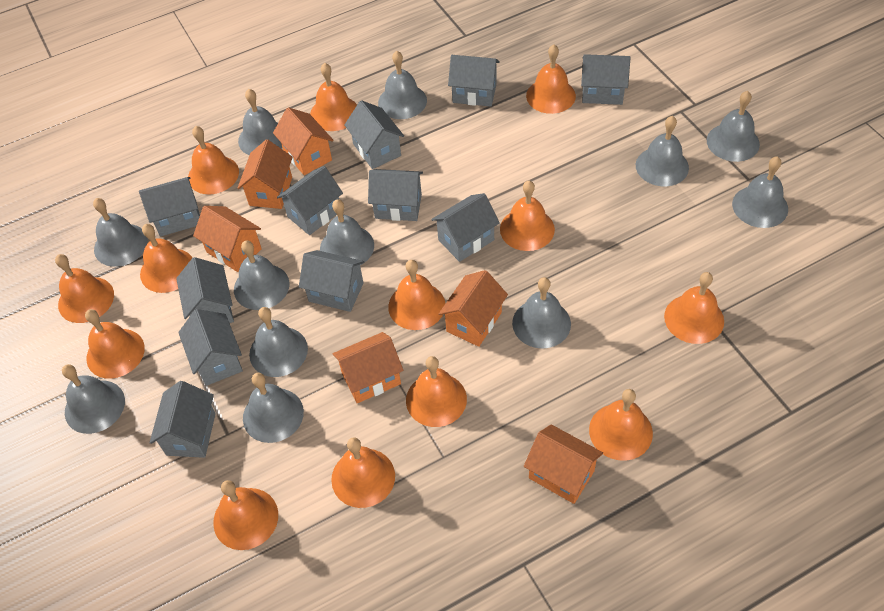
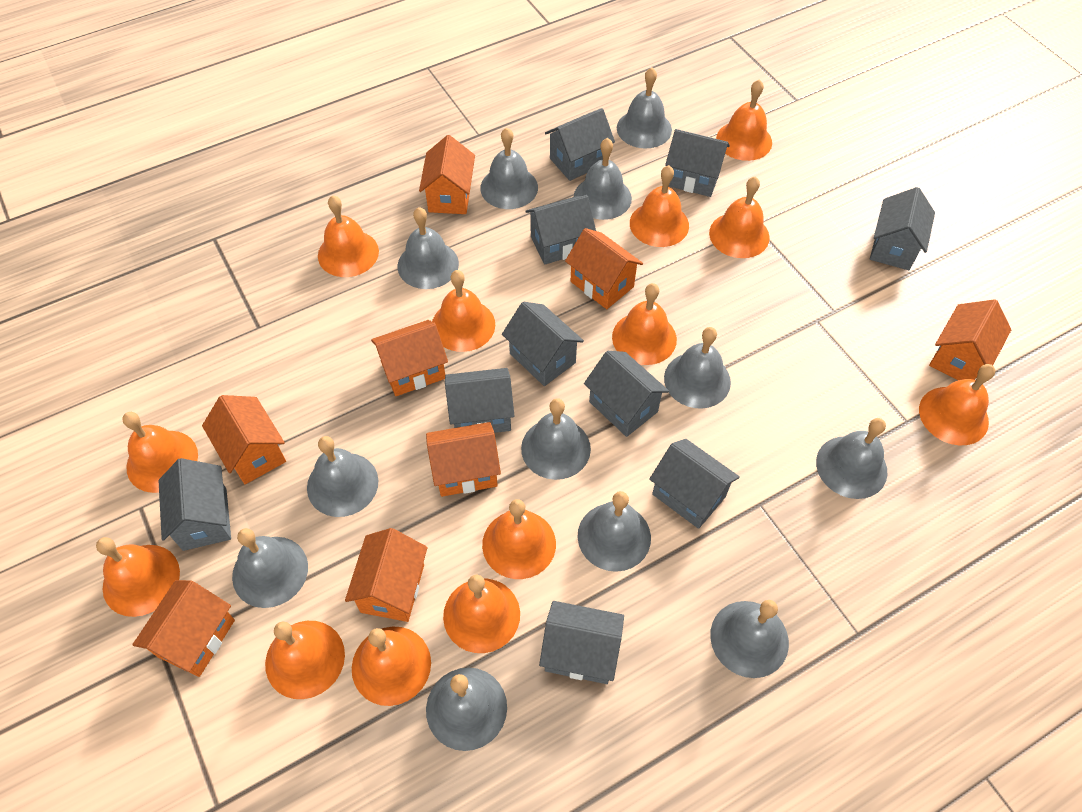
grey house: 11 -> 10
orange house: 6 -> 8

